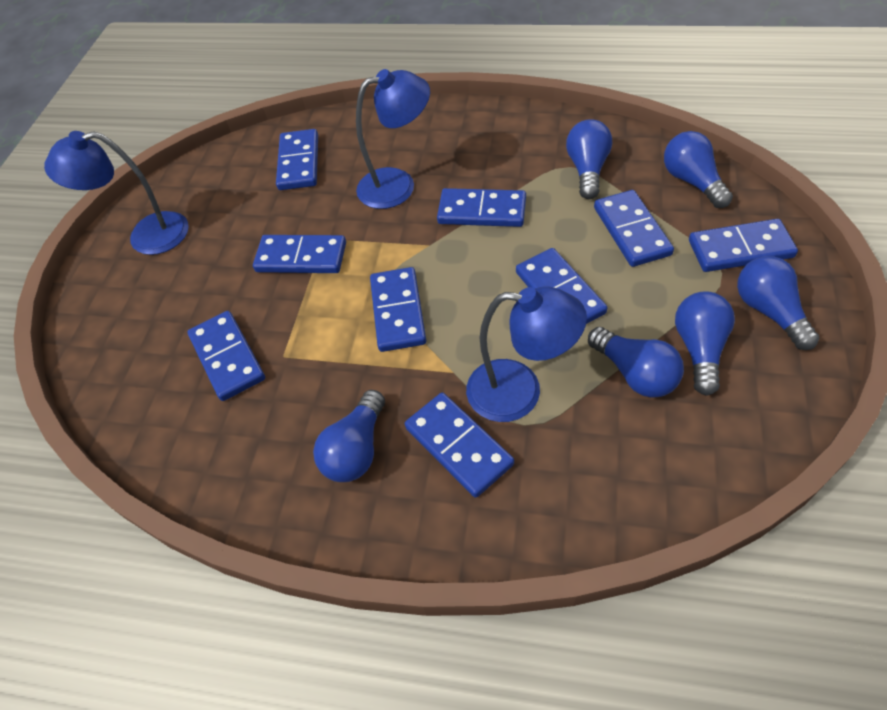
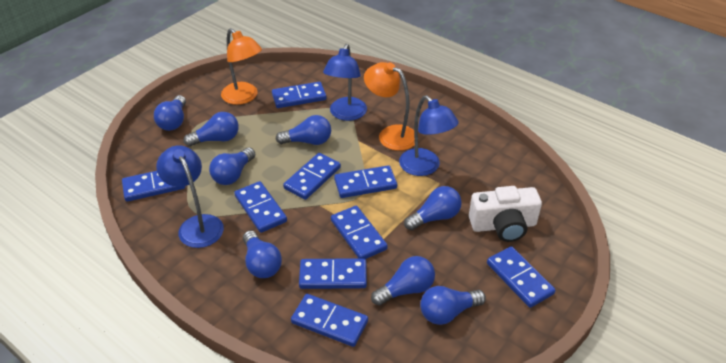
blue light bulb: 6 -> 8
orange lamp: 0 -> 2
white camera: 0 -> 1

